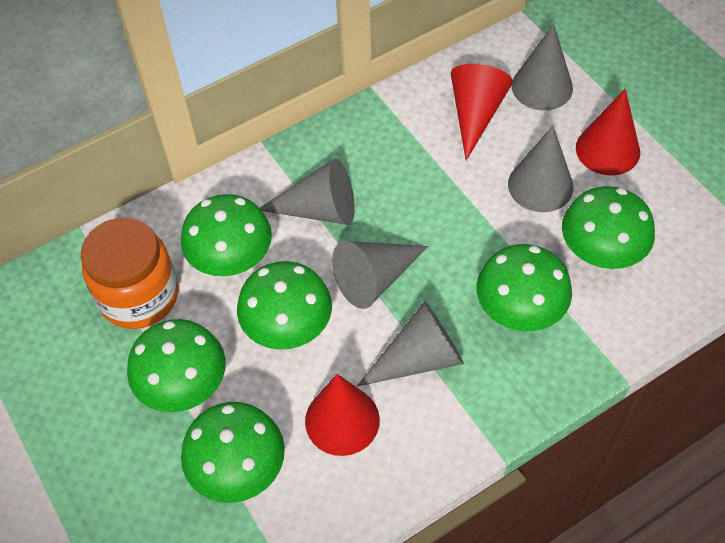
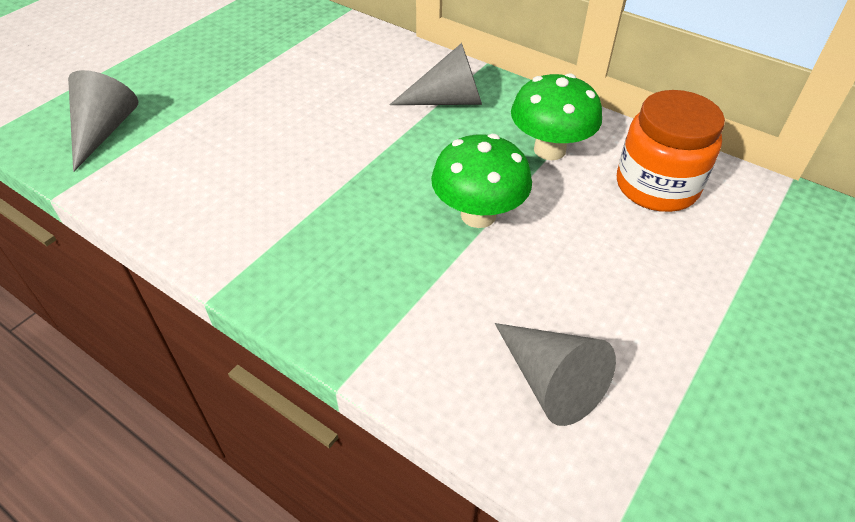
green mushroom: 6 -> 2
grey cone: 5 -> 3
red cone: 3 -> 0

